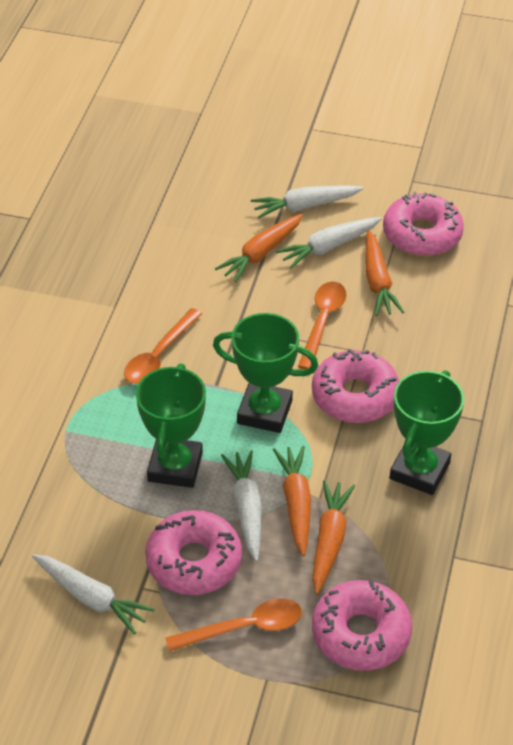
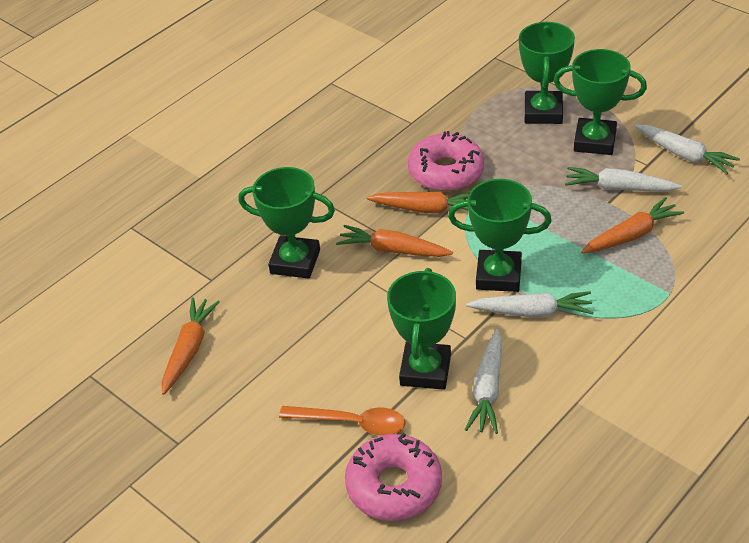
green trophy: 3 -> 5
orange spoon: 3 -> 1
pink donut: 4 -> 2

